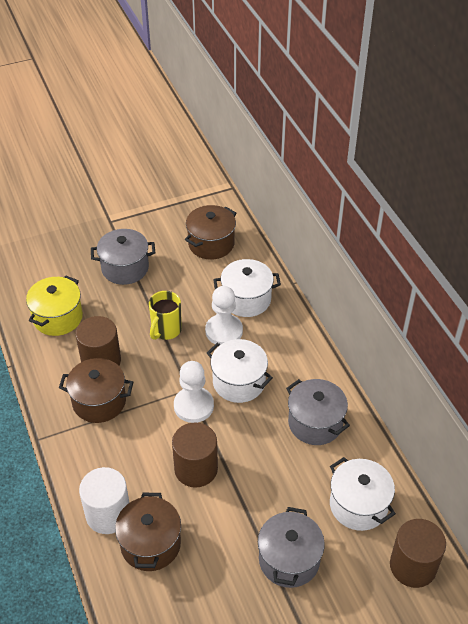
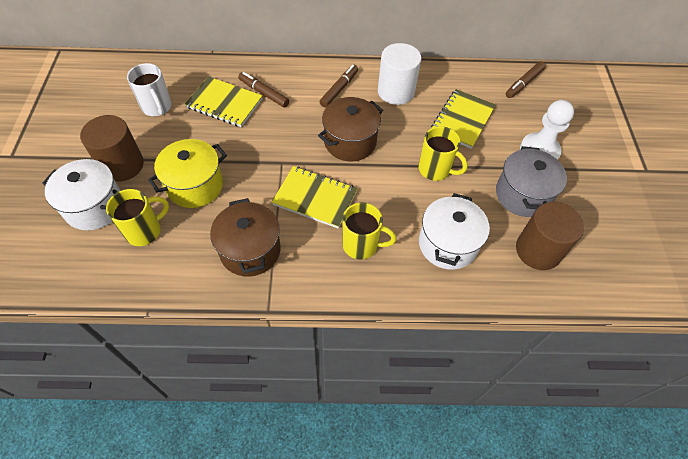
brown cylinder: 3 -> 2
brown marker: 0 -> 3
brown pot: 3 -> 2
grey pot: 3 -> 1
white mug: 0 -> 1
white pawn: 2 -> 1
white pot: 3 -> 2
yellow mug: 1 -> 3
yellow notebook: 0 -> 3

